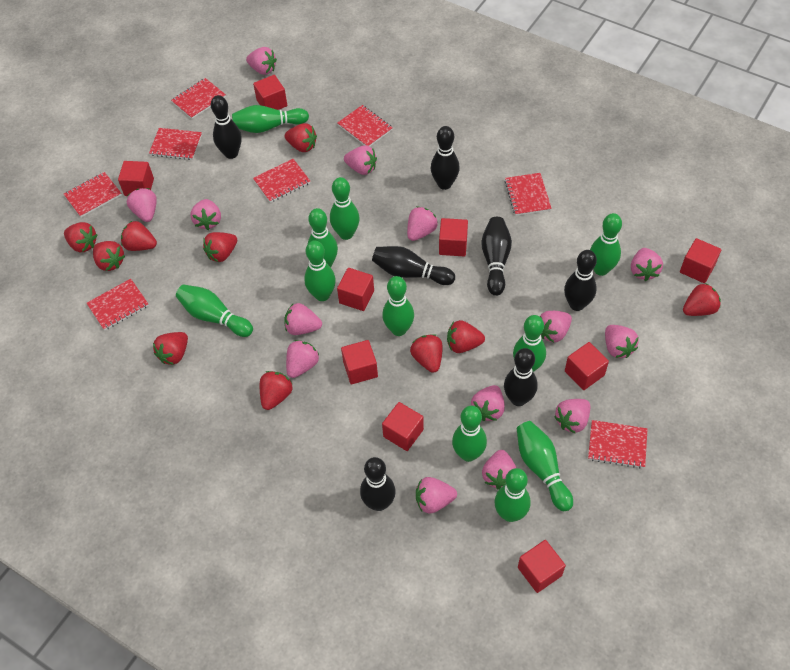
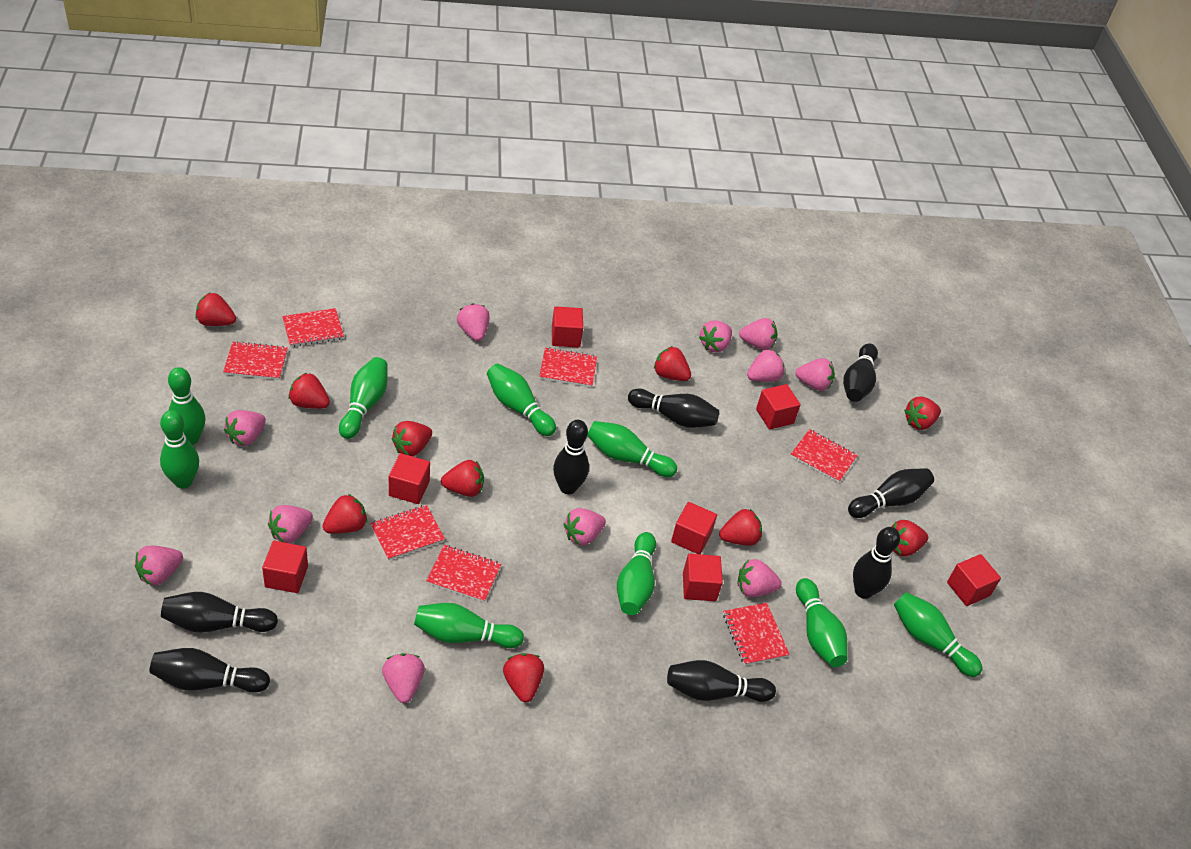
black bowling pin: 7 -> 8
green bowling pin: 11 -> 9
pink strawberry: 14 -> 11
red cube: 9 -> 7
red notebook: 8 -> 7

